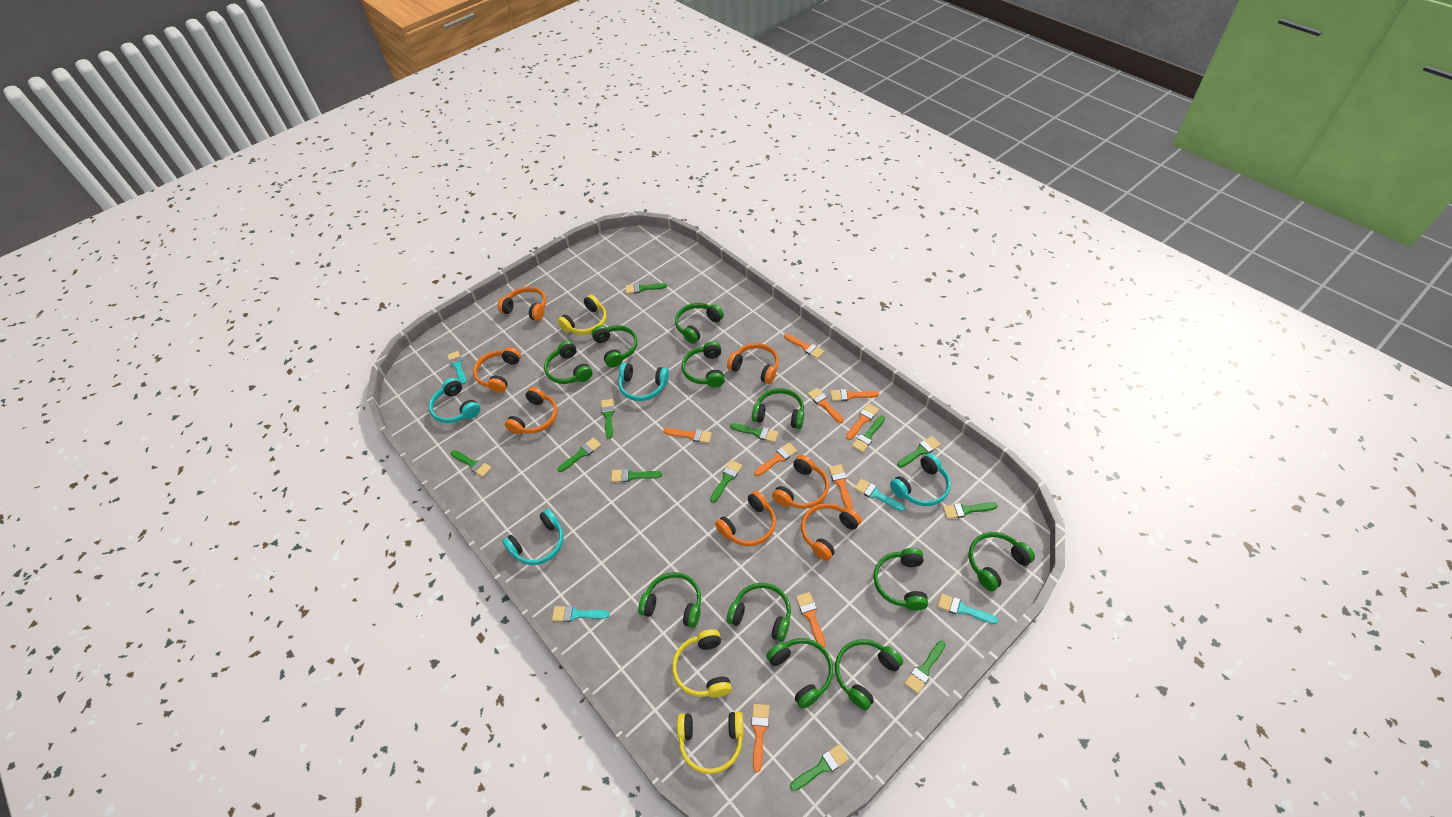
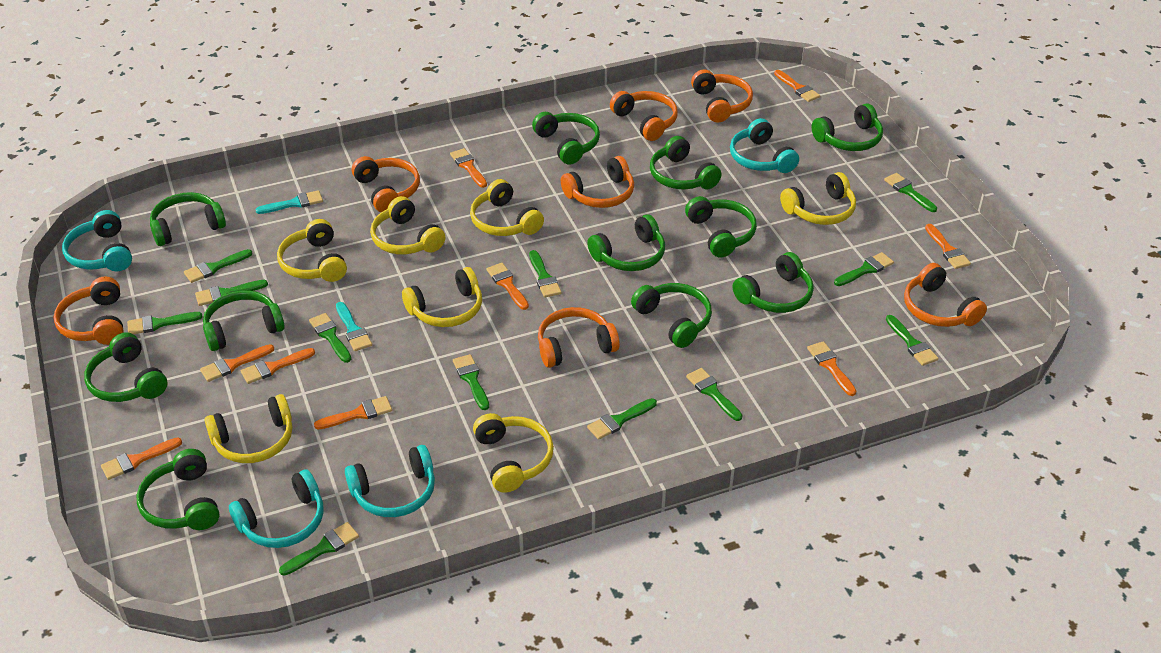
turquoise brush: 4 -> 2
yellow headphones: 3 -> 7

